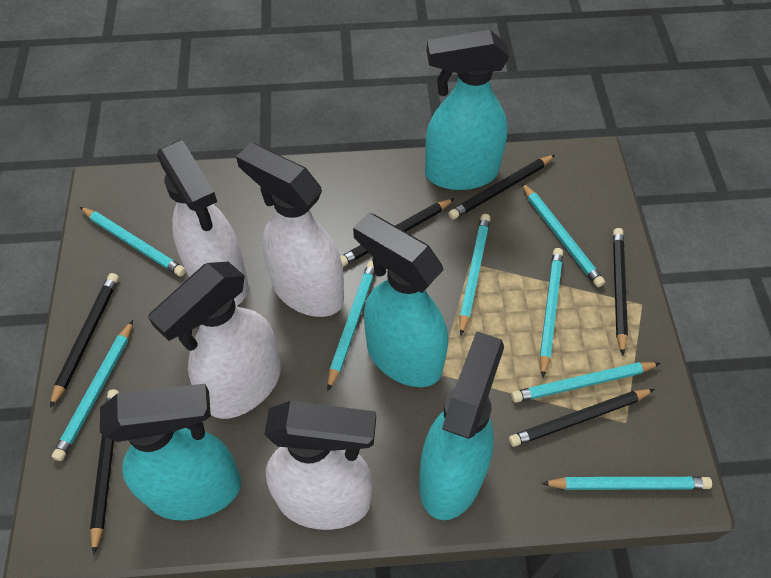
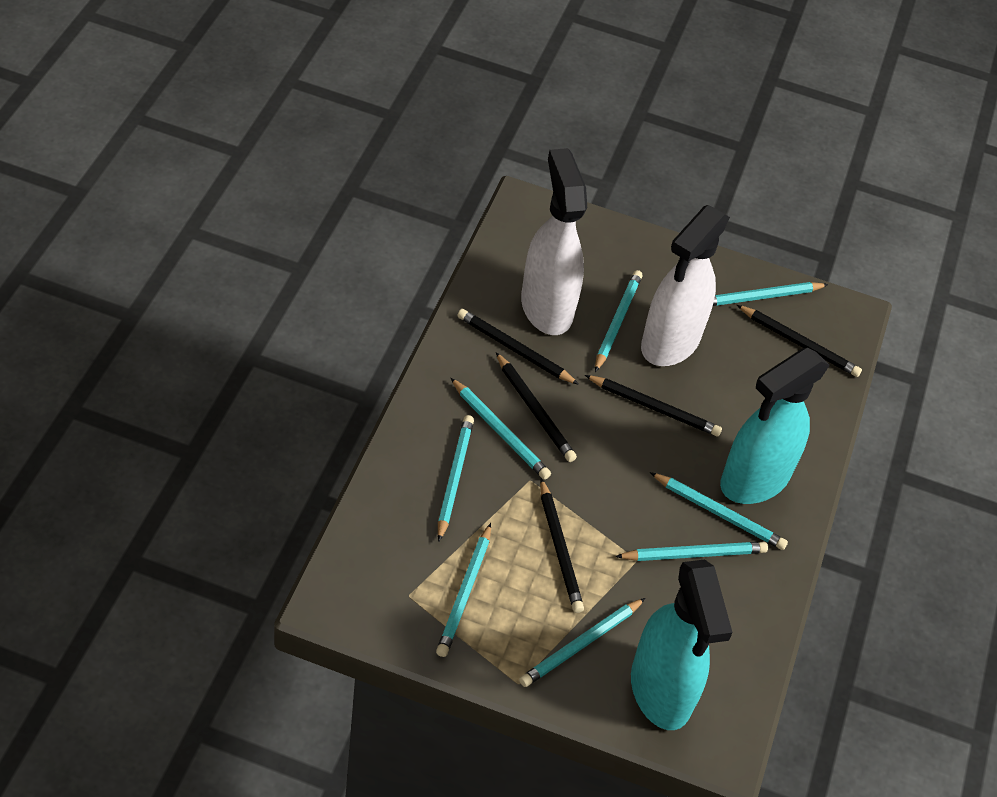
black pencil: 6 -> 5
turquoise spray bottle: 4 -> 2
white spray bottle: 4 -> 2

